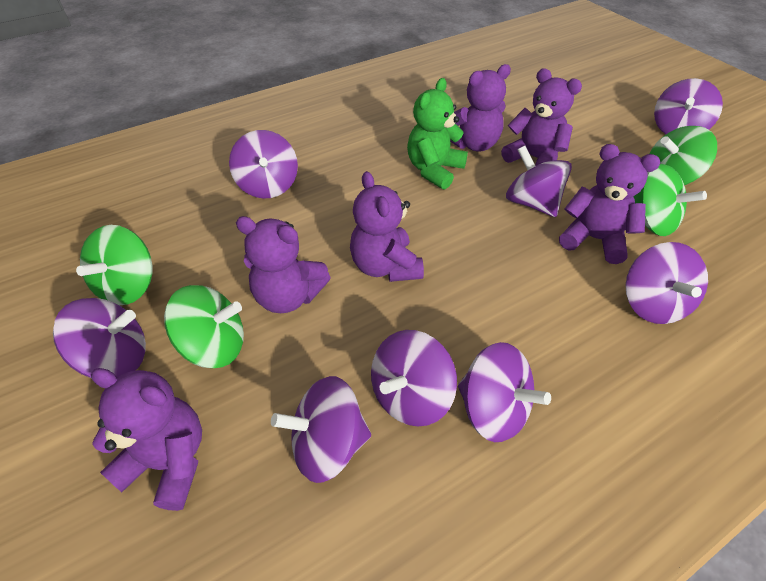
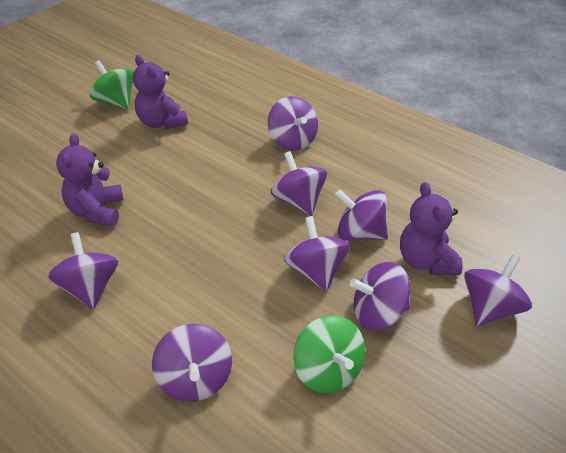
green spinning top: 4 -> 2
green teddy bear: 1 -> 0
purple teddy bear: 6 -> 3

